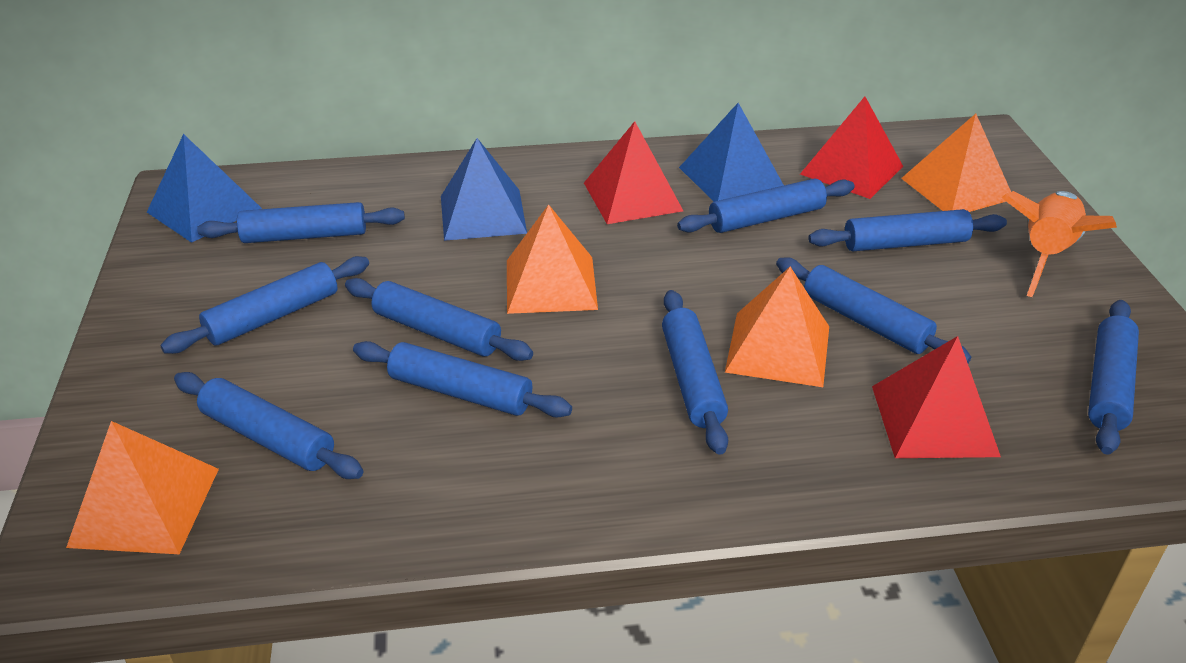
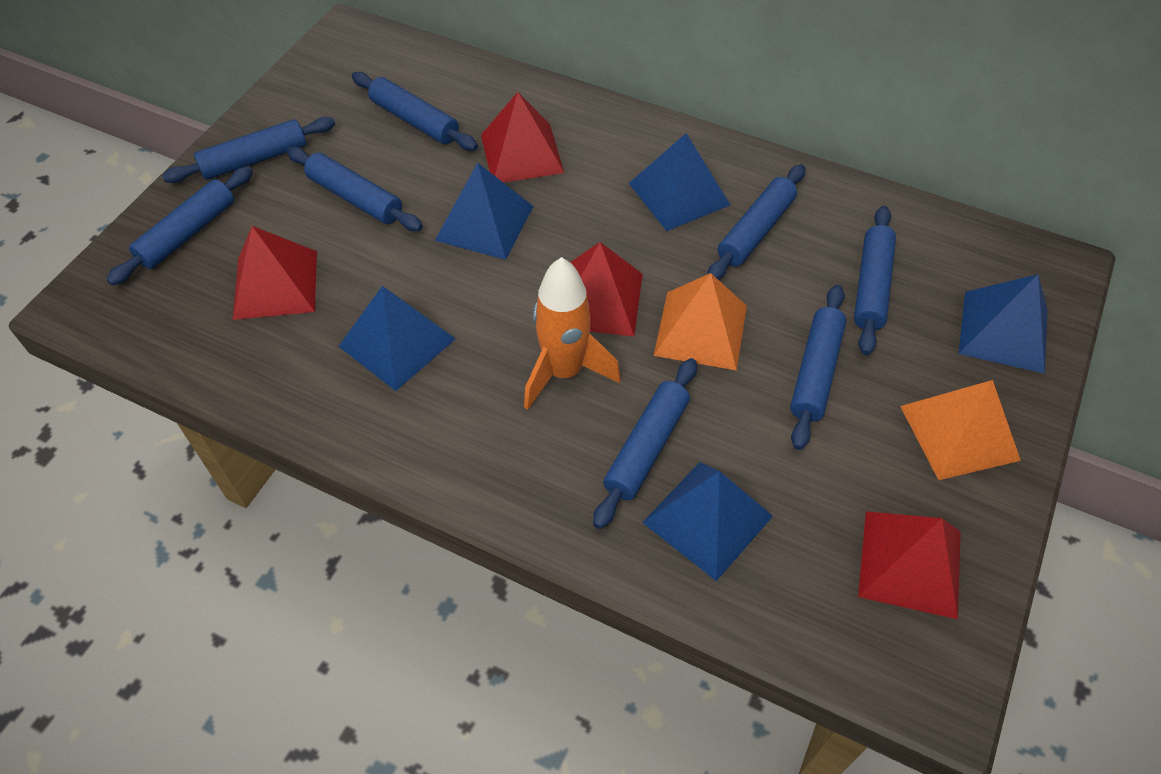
blue pyramid: 3 -> 5
blue rolling pin: 10 -> 8
orange pyramid: 4 -> 2
red pyramid: 3 -> 4

